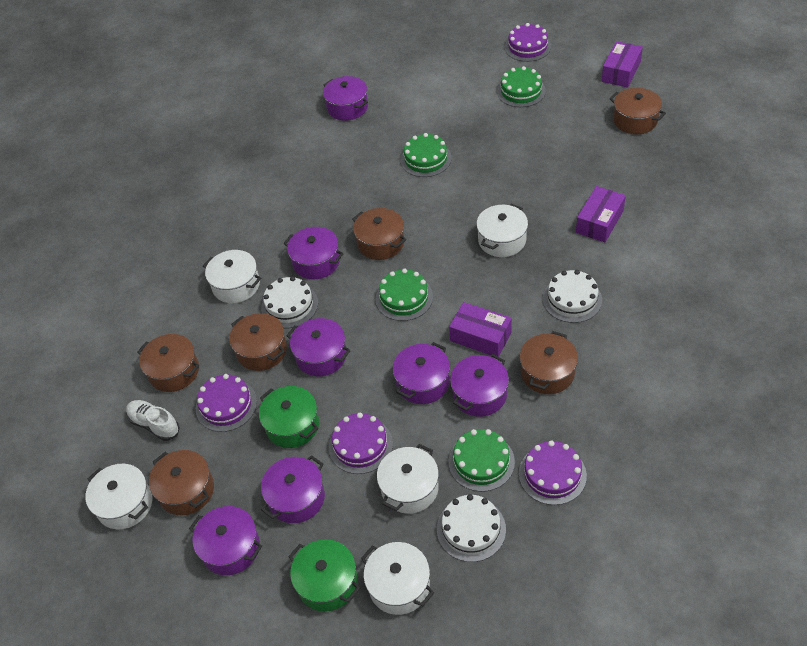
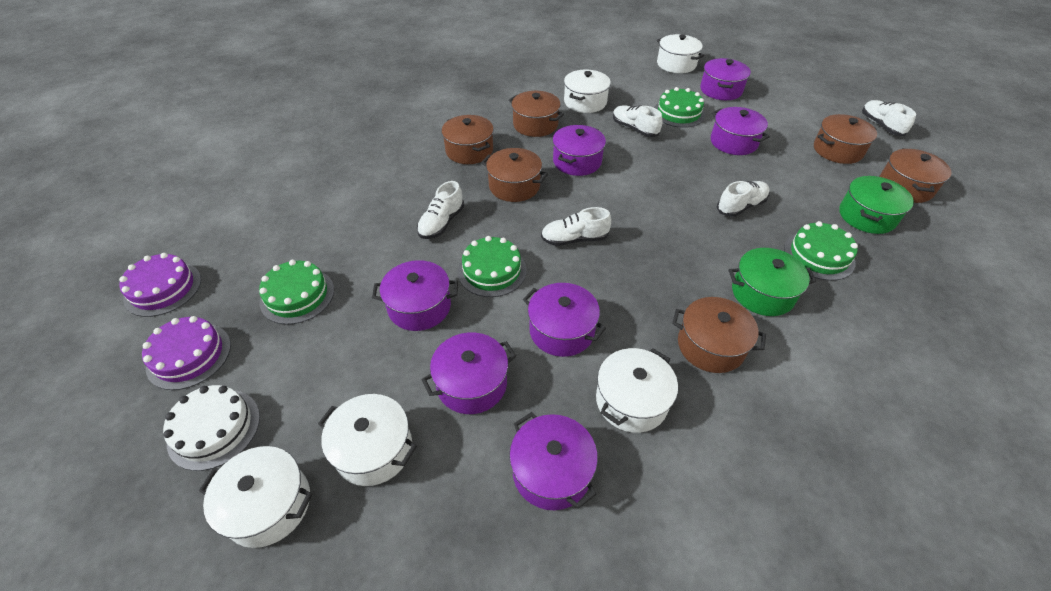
purple box: 3 -> 0
purple cake: 4 -> 2
white cake: 3 -> 1
white shoe: 1 -> 5

